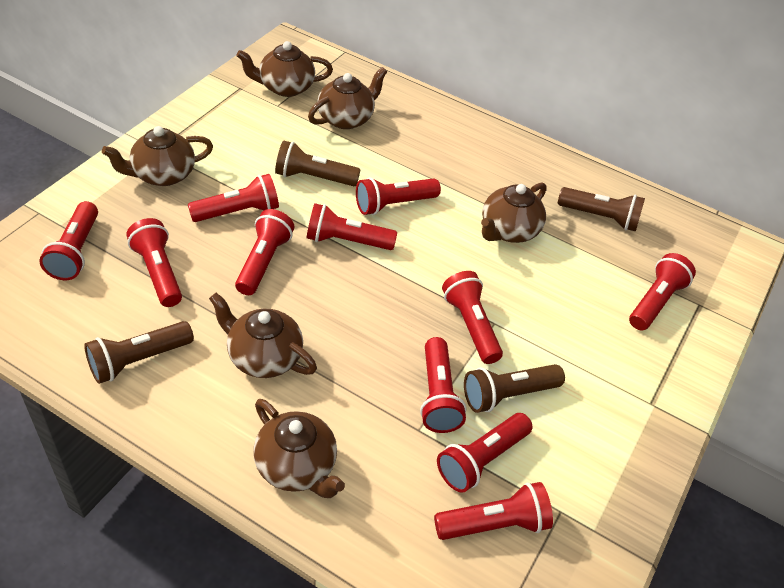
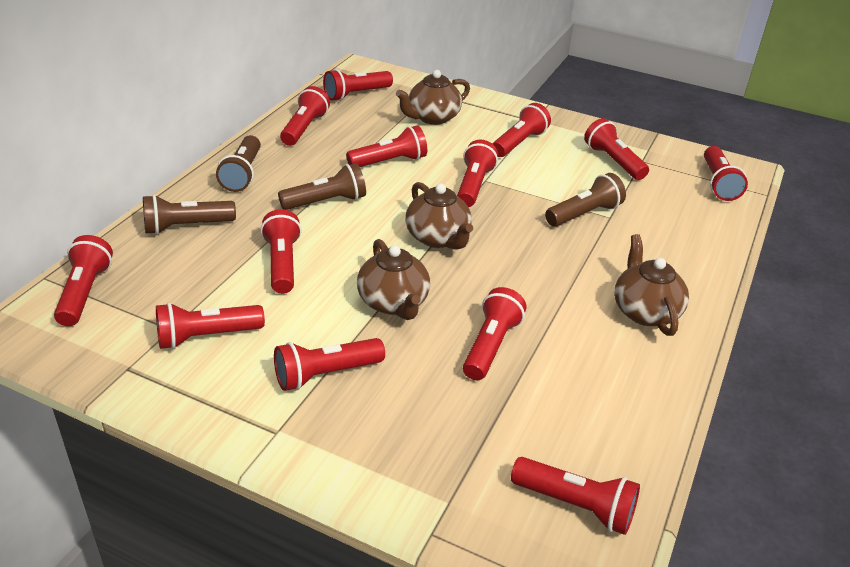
brown teapot: 6 -> 4
red flashlight: 11 -> 13

